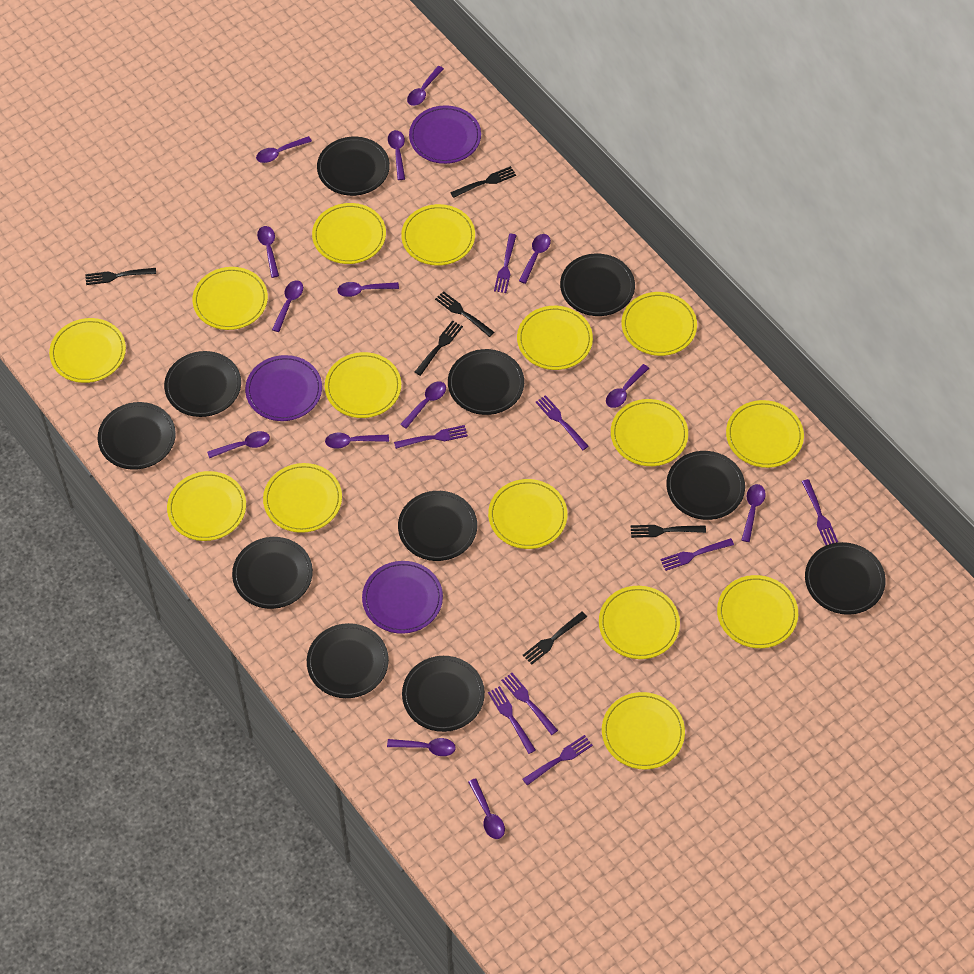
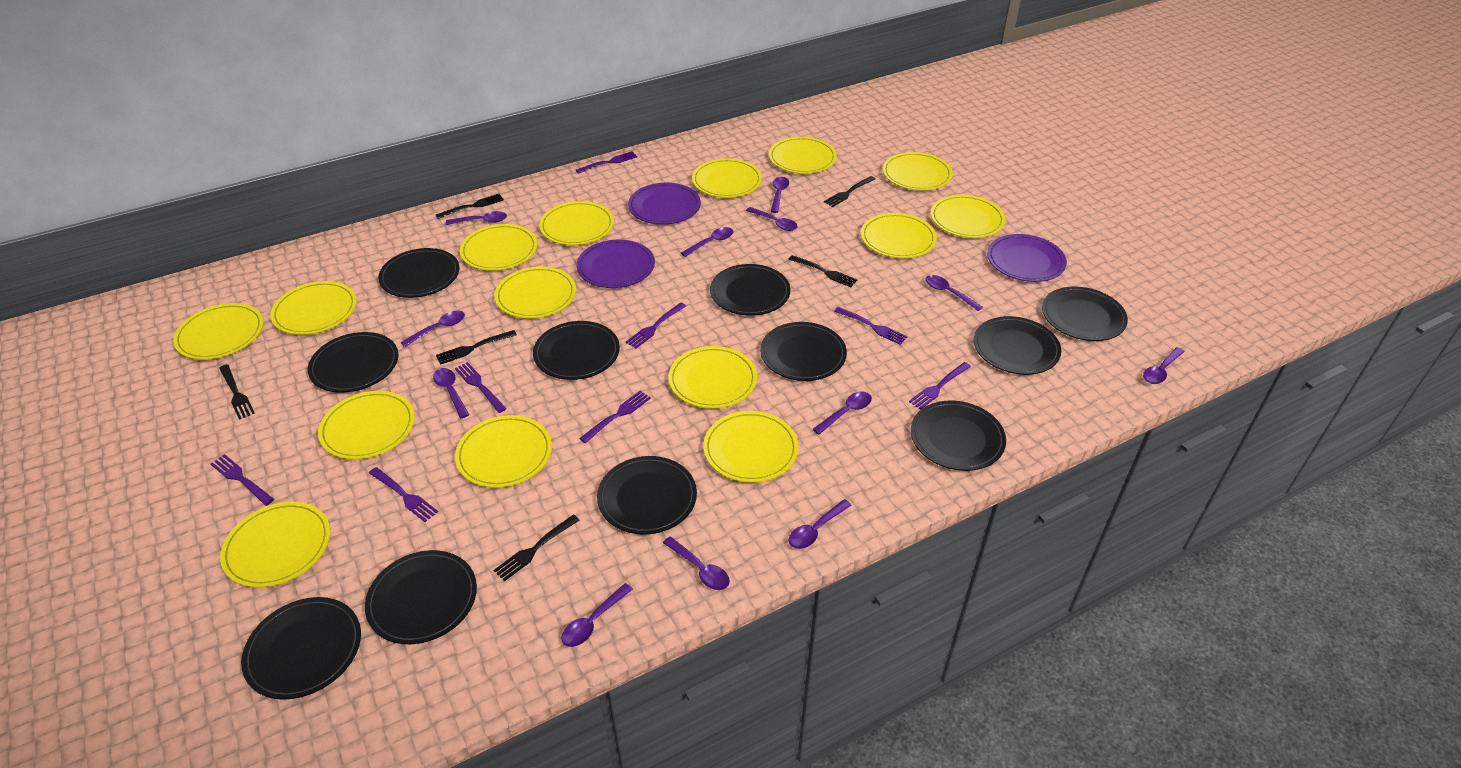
purple spoon: 14 -> 12

